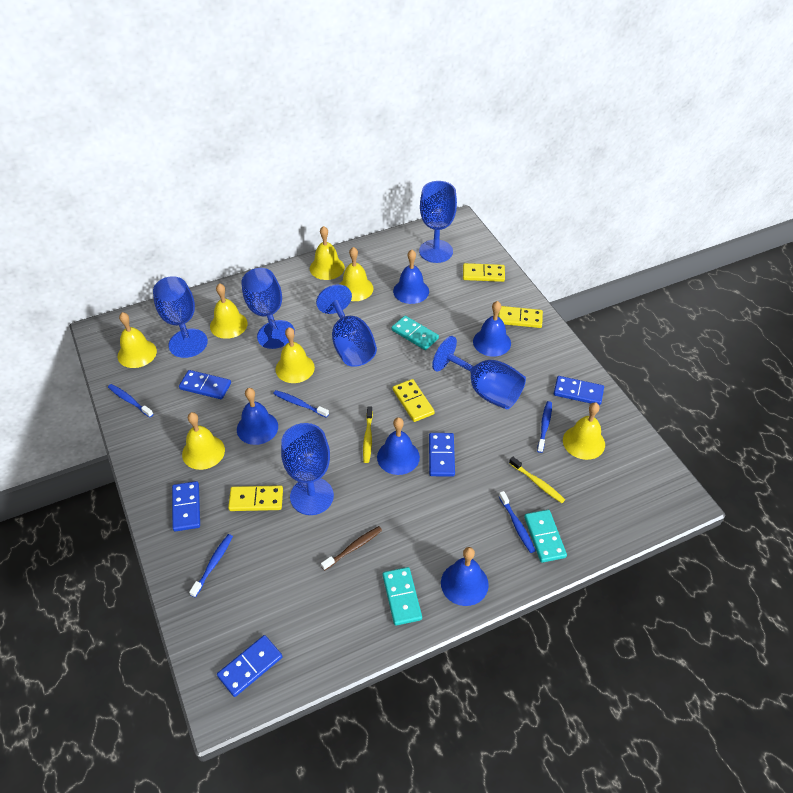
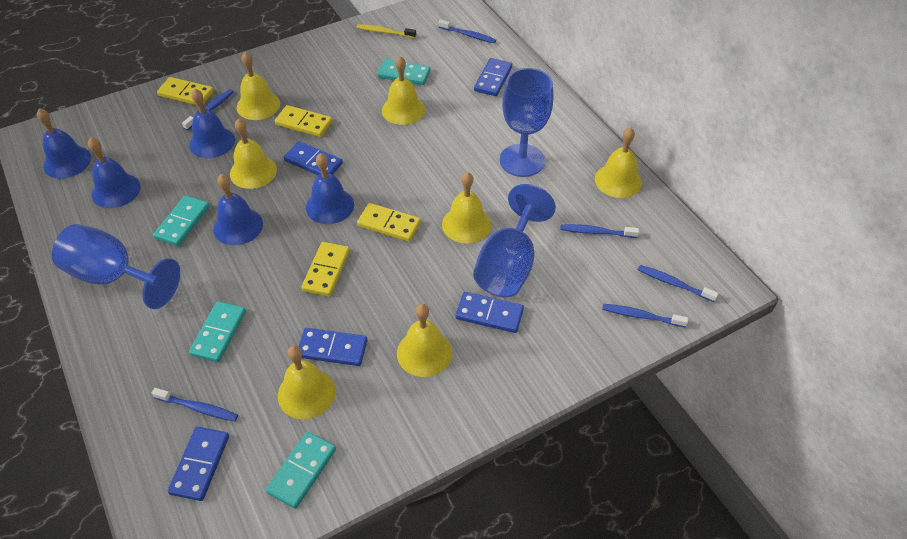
blue goblet: 6 -> 3
blue toothbrush: 5 -> 6
brown toothbrush: 1 -> 0
turquoise domino: 3 -> 4
yellow toothbrush: 2 -> 1

